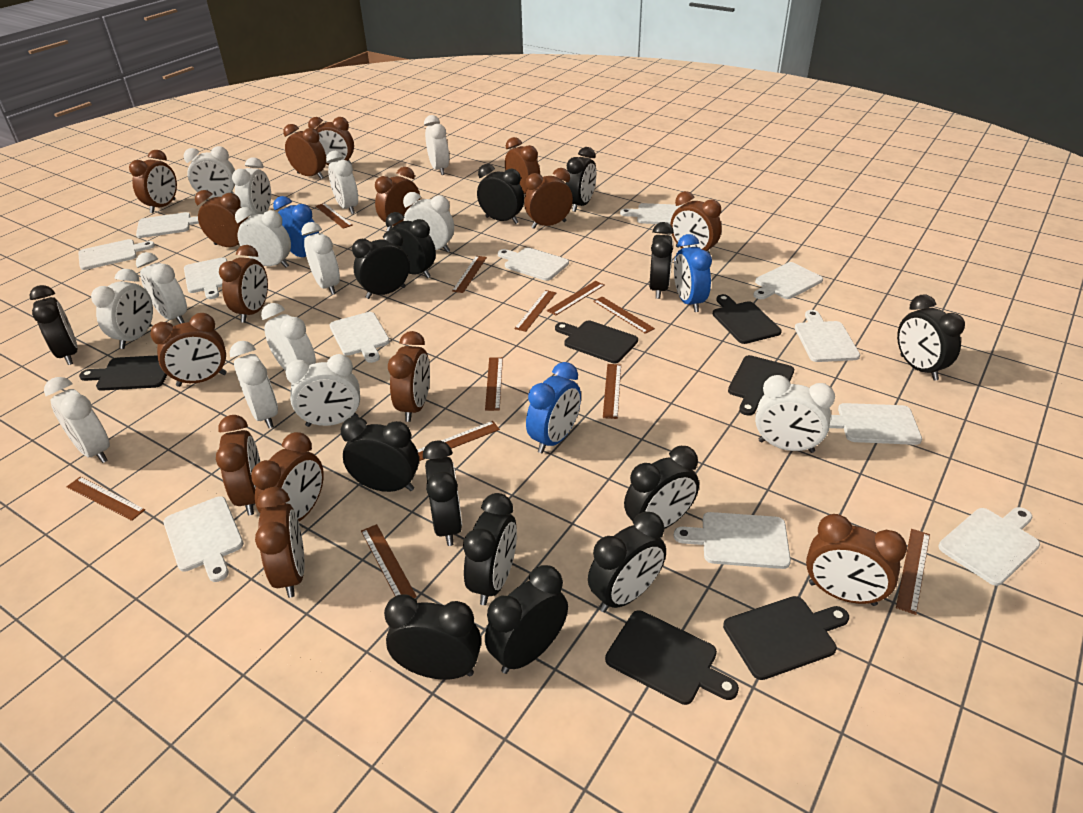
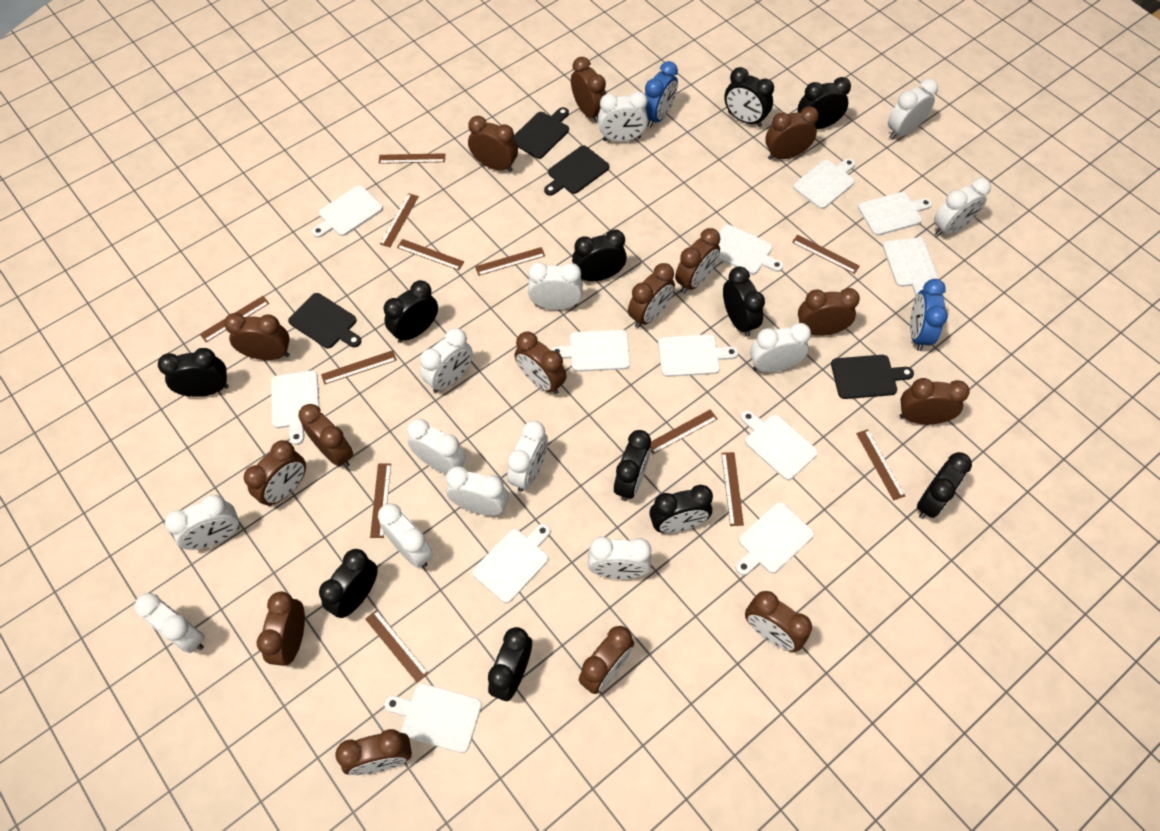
black clock: 14 -> 11
black cutting board: 6 -> 4
blue clock: 3 -> 2
brown ruler: 11 -> 12
white clock: 14 -> 13

